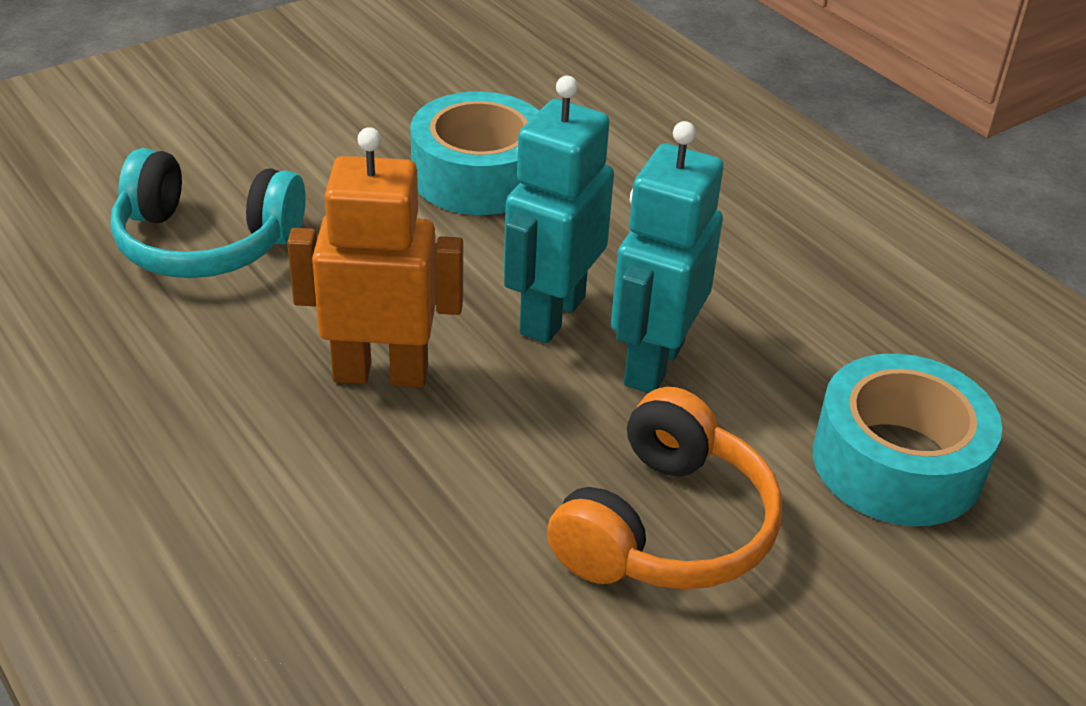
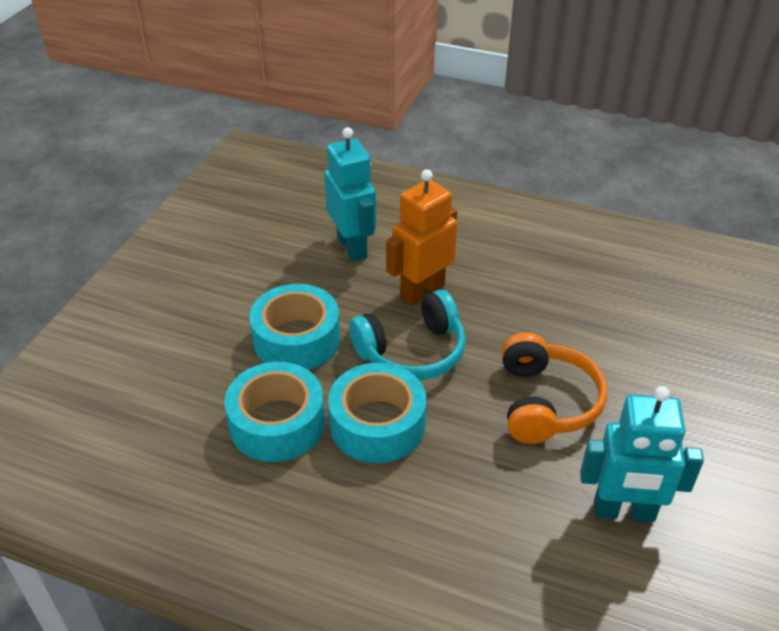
turquoise tape: 2 -> 3

